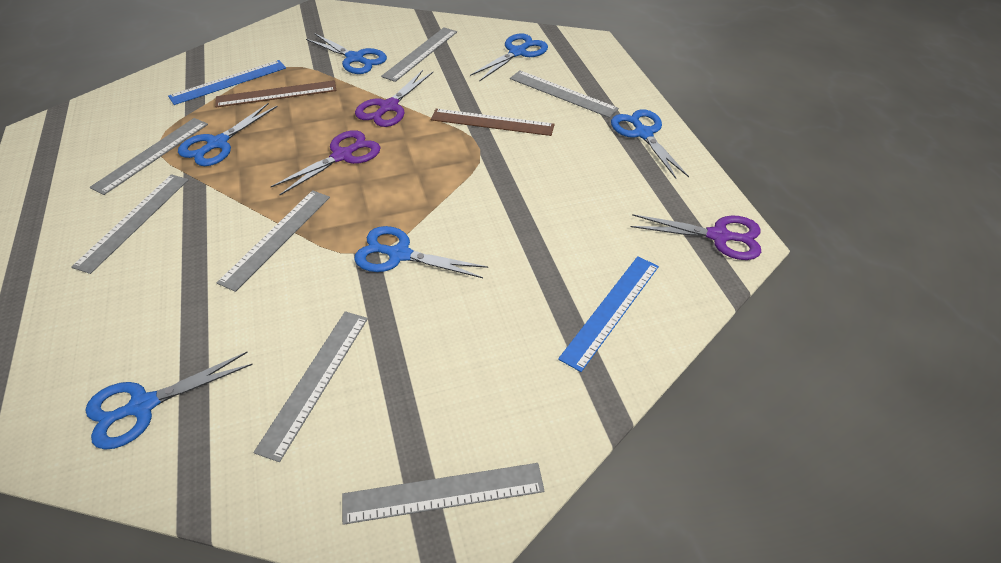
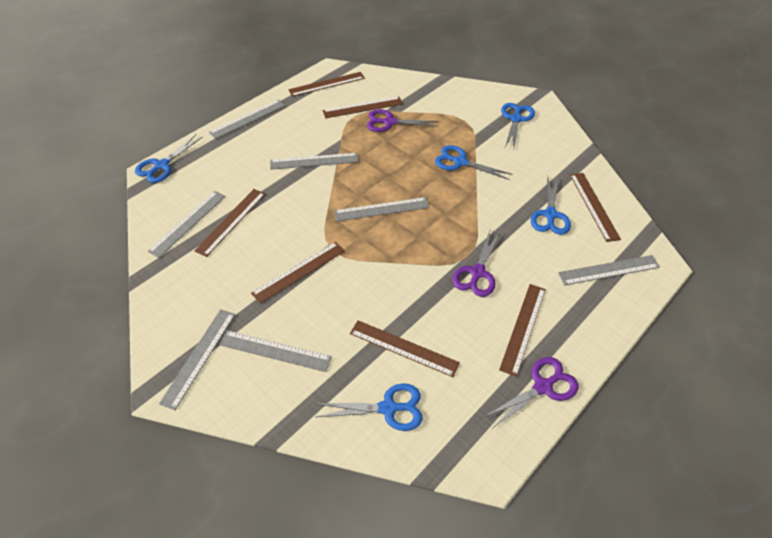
blue ruler: 2 -> 0
blue scissors: 6 -> 5
brown ruler: 2 -> 7

